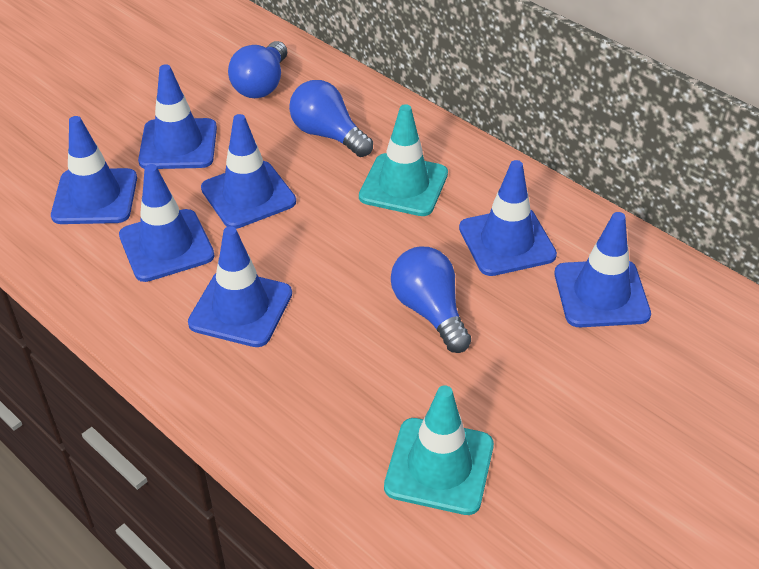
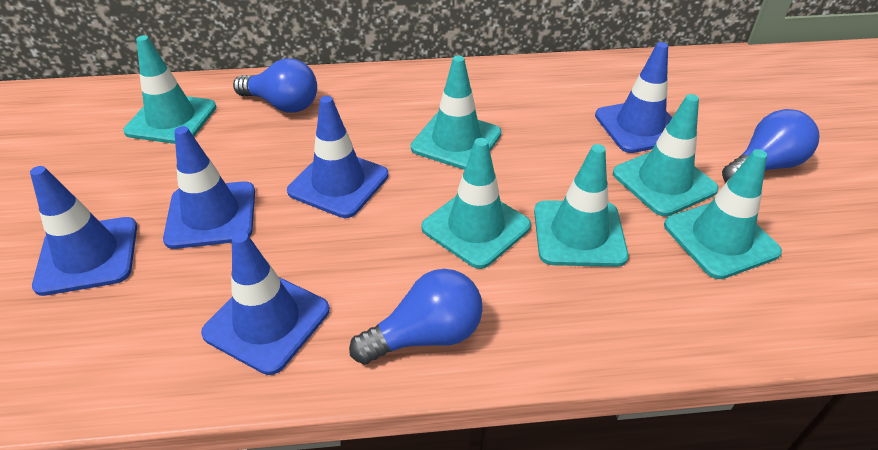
blue traffic cone: 7 -> 5
turquoise traffic cone: 2 -> 6

